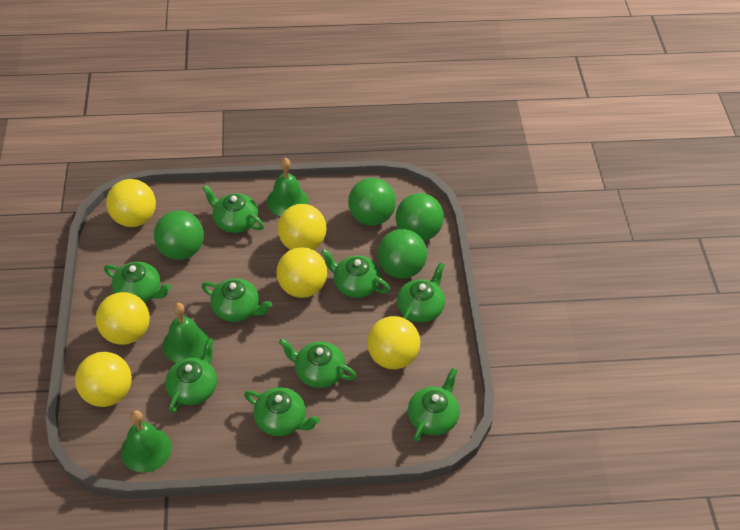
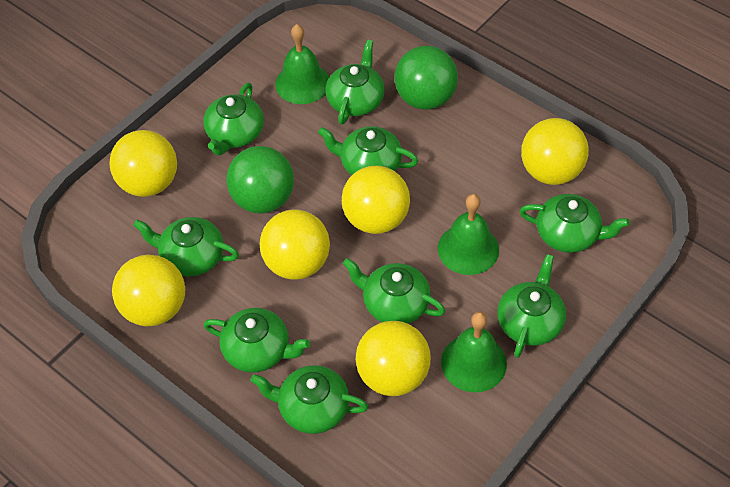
green ball: 4 -> 2

